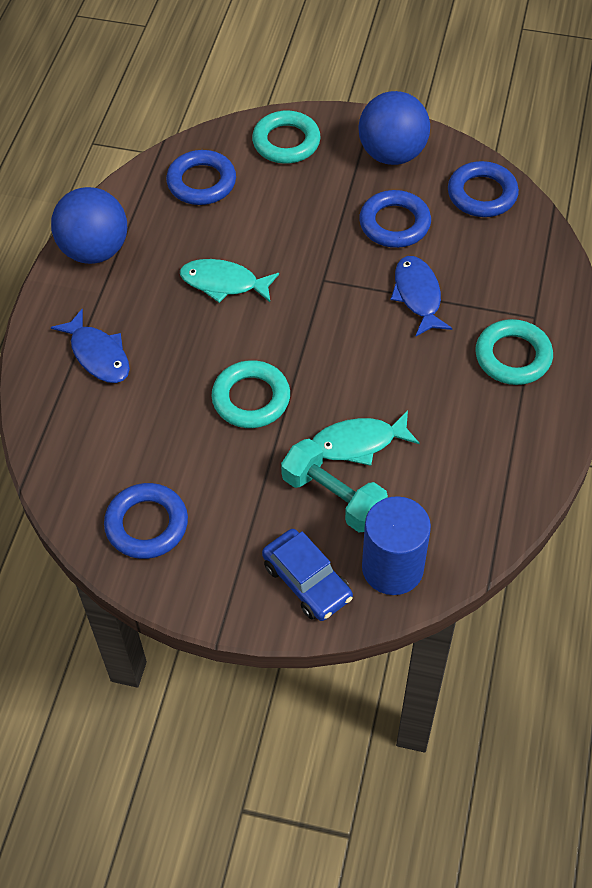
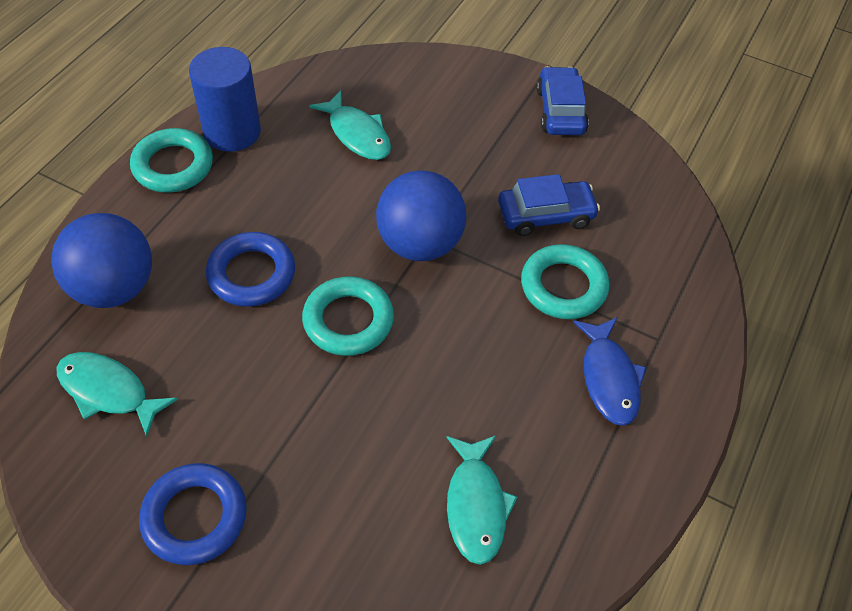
blue car: 1 -> 2
blue fish: 2 -> 1
blue ring: 4 -> 2
turquoise dumbbell: 1 -> 0
turquoise fish: 2 -> 3

